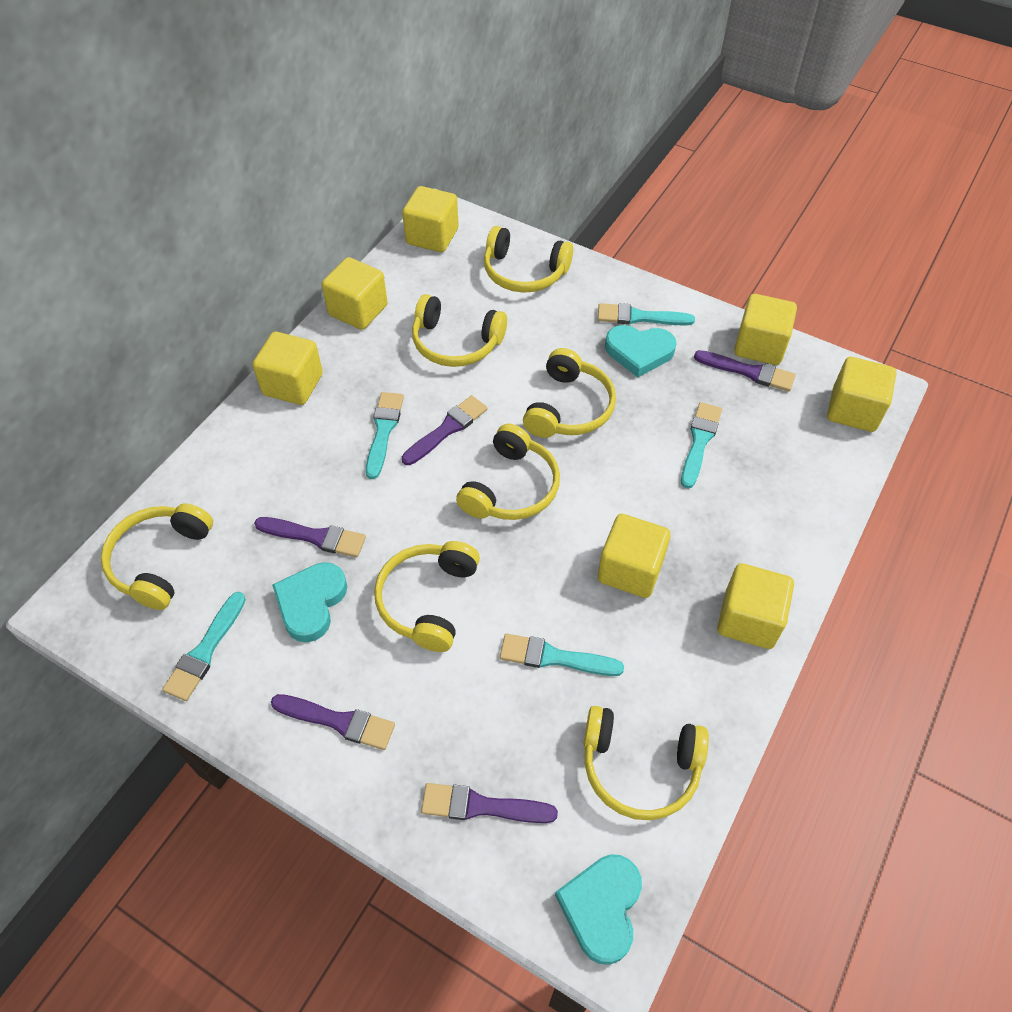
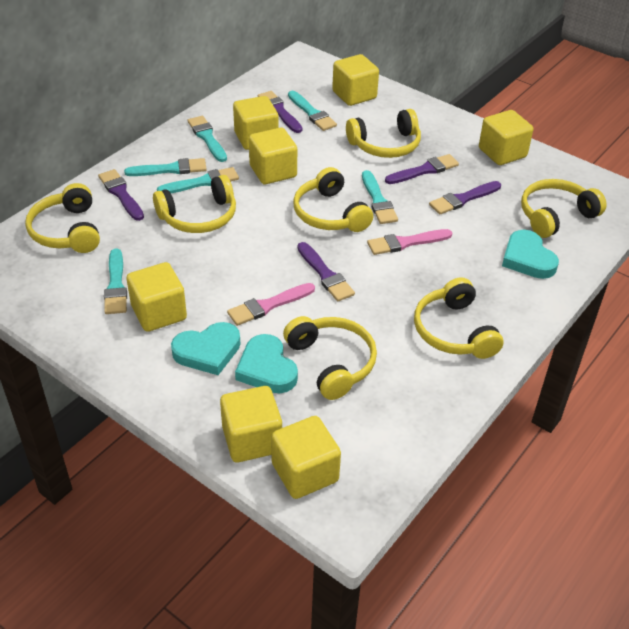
pink brush: 0 -> 2
turquoise brush: 5 -> 6

